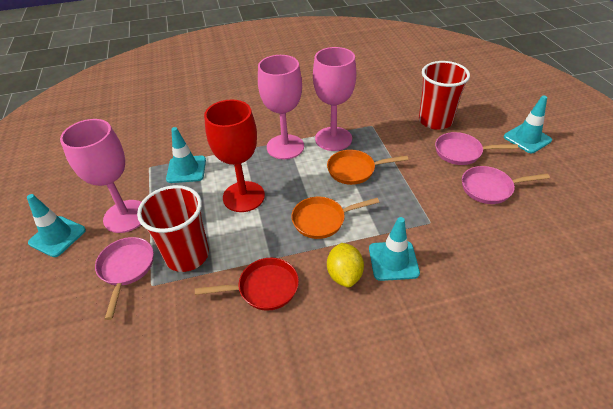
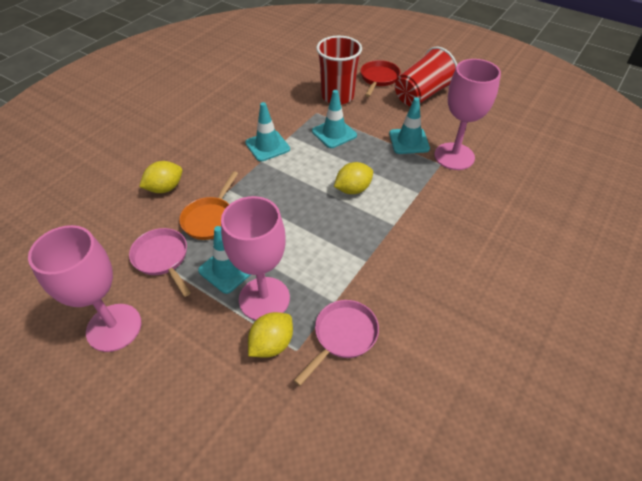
orange pan: 2 -> 1
pink pan: 3 -> 2
red goblet: 1 -> 0
yellow lemon: 1 -> 3

